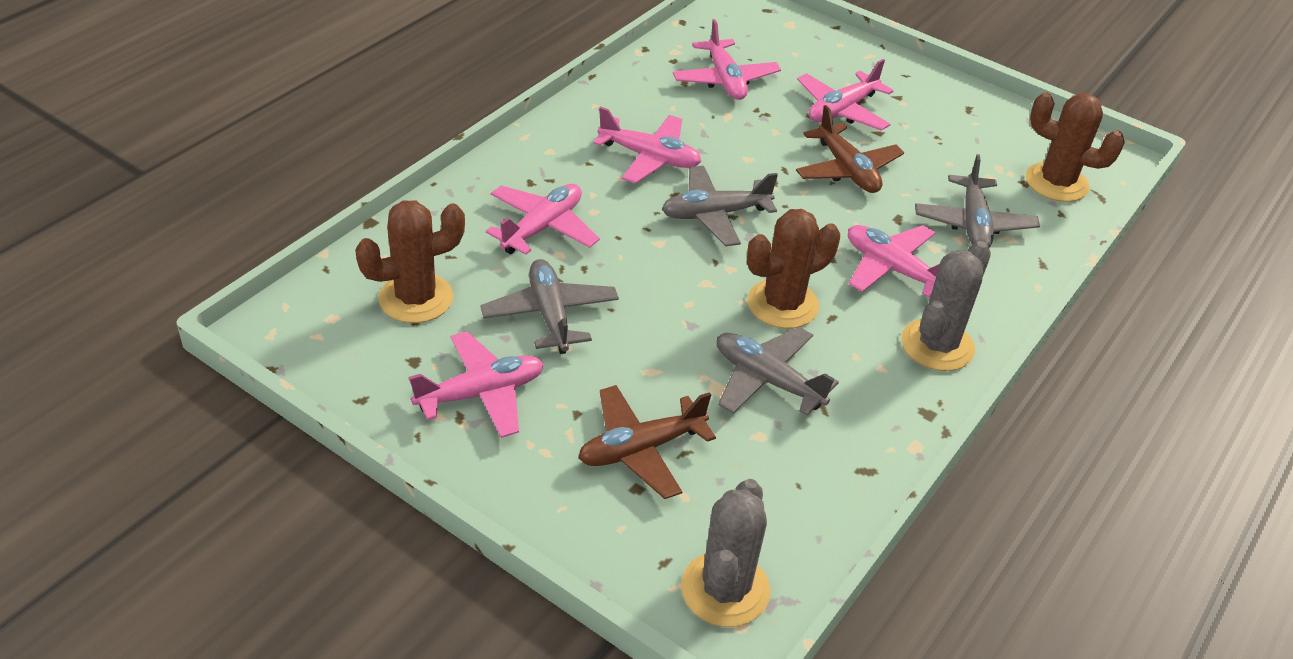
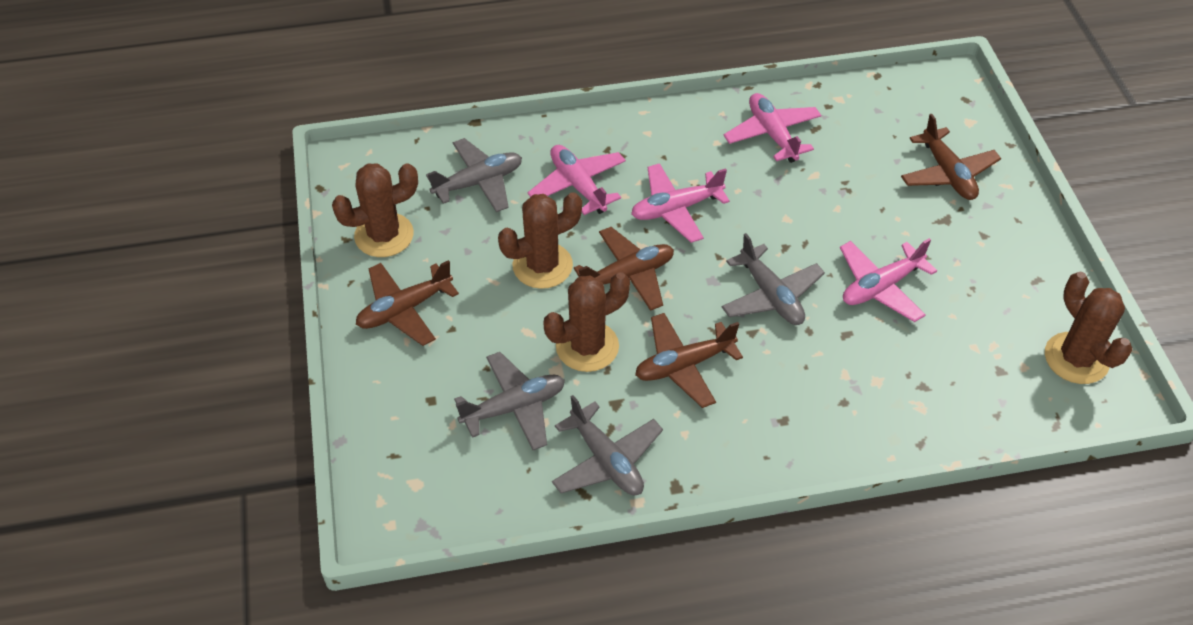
brown cactus: 3 -> 4
brown plane: 2 -> 4
grey cactus: 2 -> 0
pink plane: 6 -> 4

